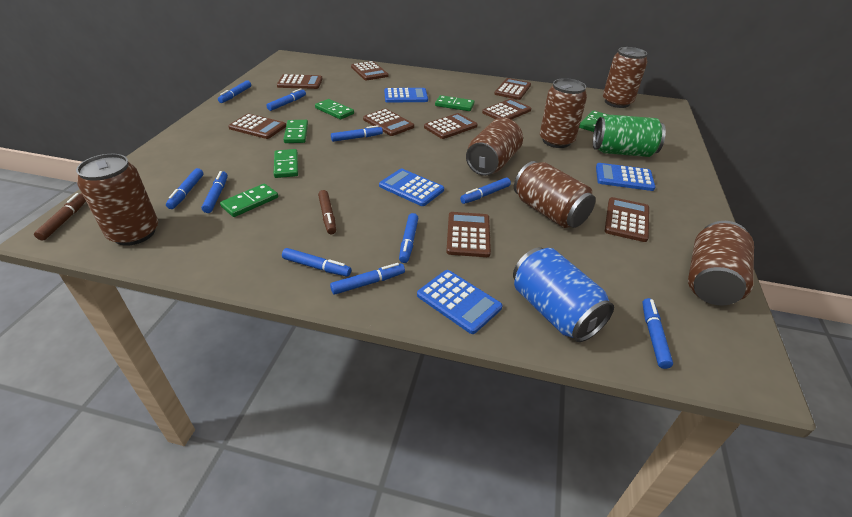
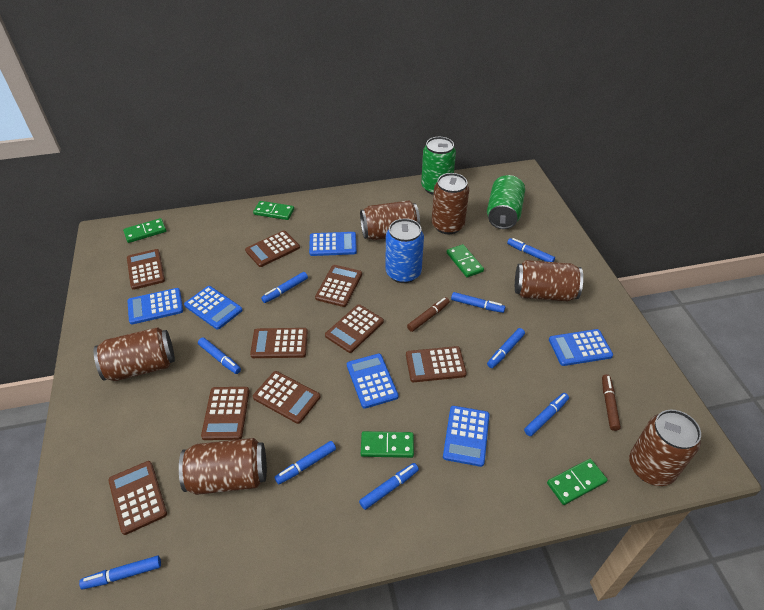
blue calculator: 4 -> 6
blue marker: 10 -> 9
green can: 1 -> 2
green domino: 6 -> 5

